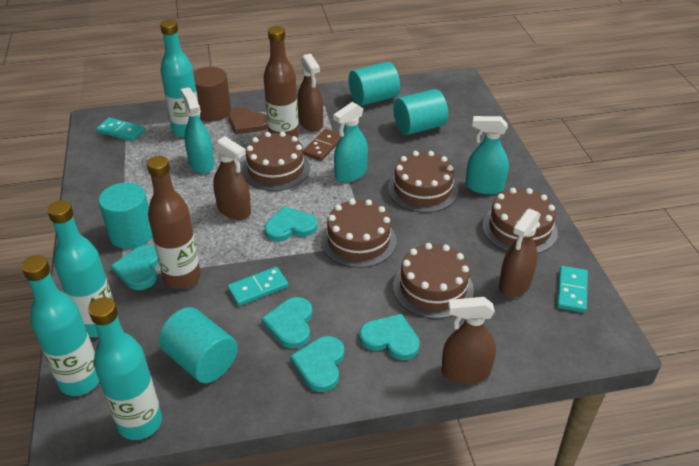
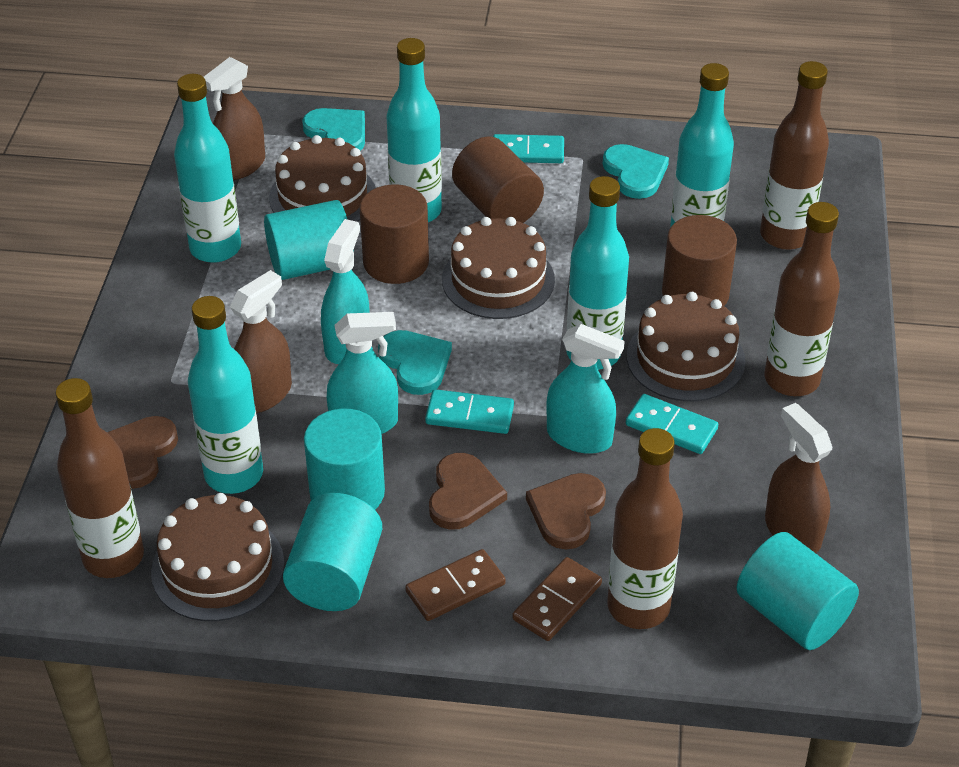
brown bottle: 2 -> 4
brown cake: 5 -> 4
brown cylinder: 1 -> 3
brown domino: 1 -> 2
brown heart: 1 -> 3
brown spray bottle: 4 -> 3
turquoise bottle: 4 -> 5
turquoise heart: 5 -> 3

